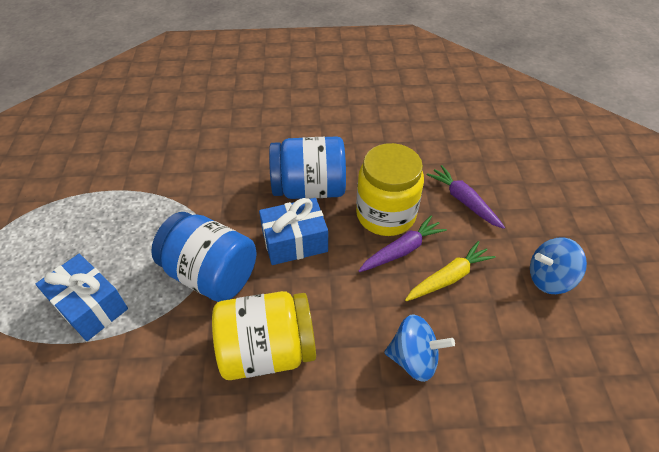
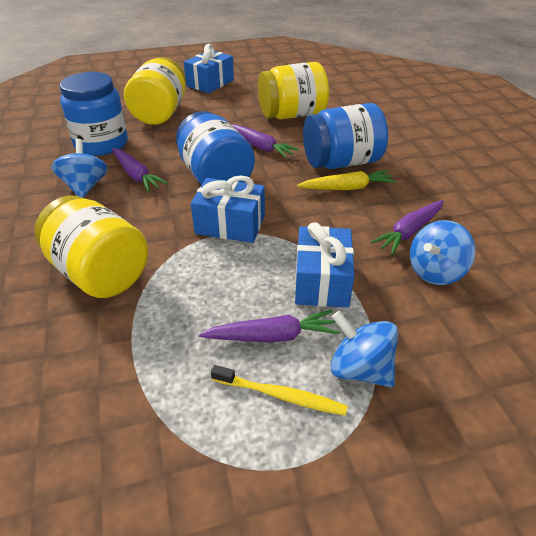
blue gift: 2 -> 3
blue jar: 2 -> 3
blue spinning top: 2 -> 3
purple carrot: 2 -> 4
yellow jar: 2 -> 3
yellow toothbrush: 0 -> 1

